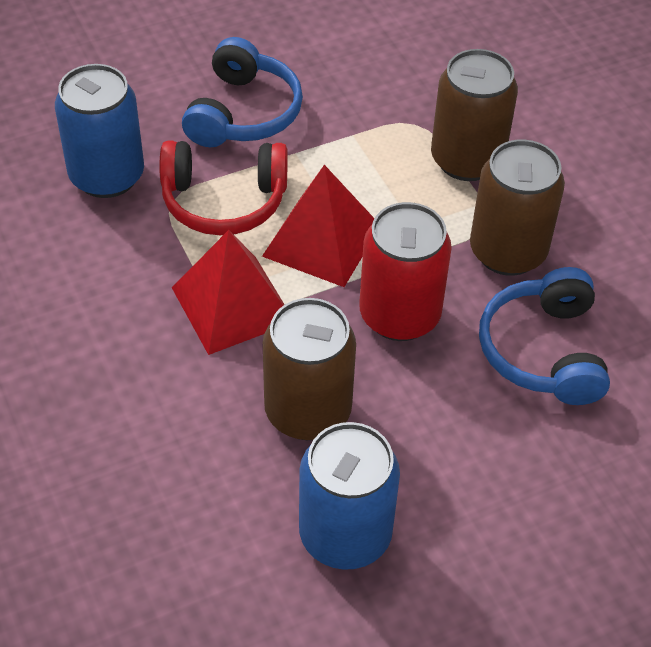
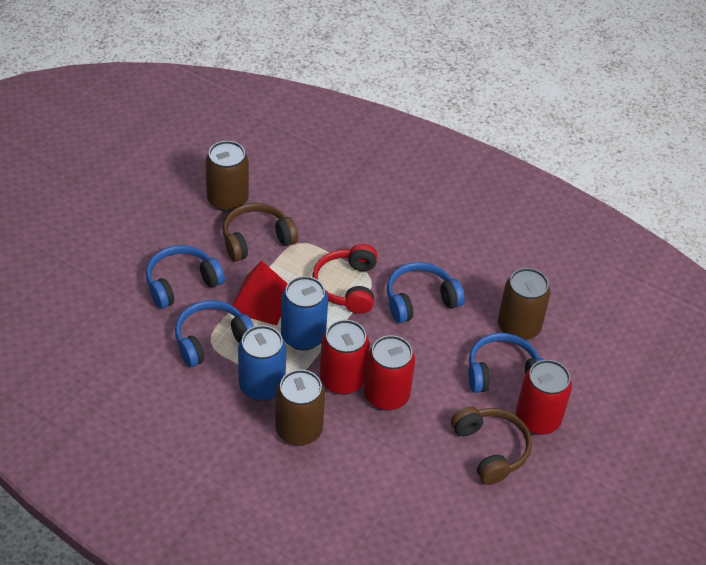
blue headphones: 2 -> 4
brown headphones: 0 -> 2
red can: 1 -> 3
red pyramid: 2 -> 1

